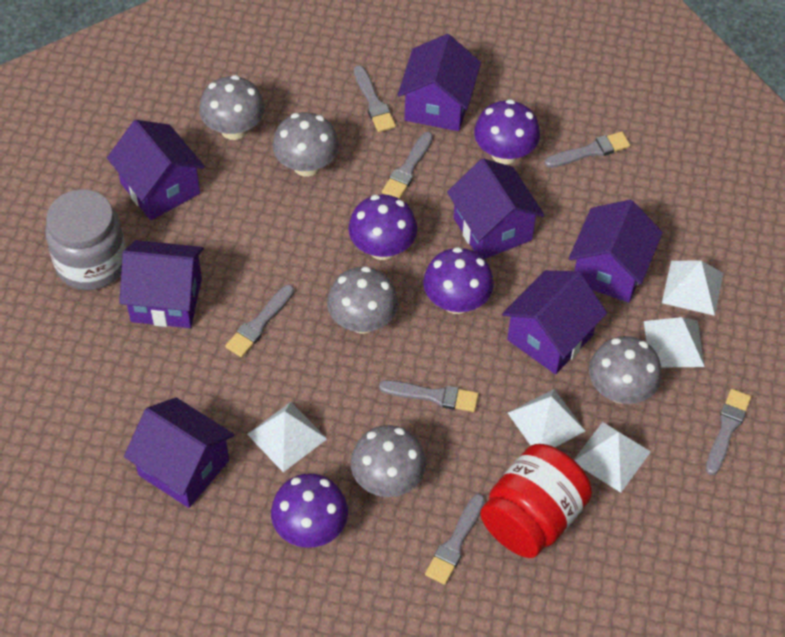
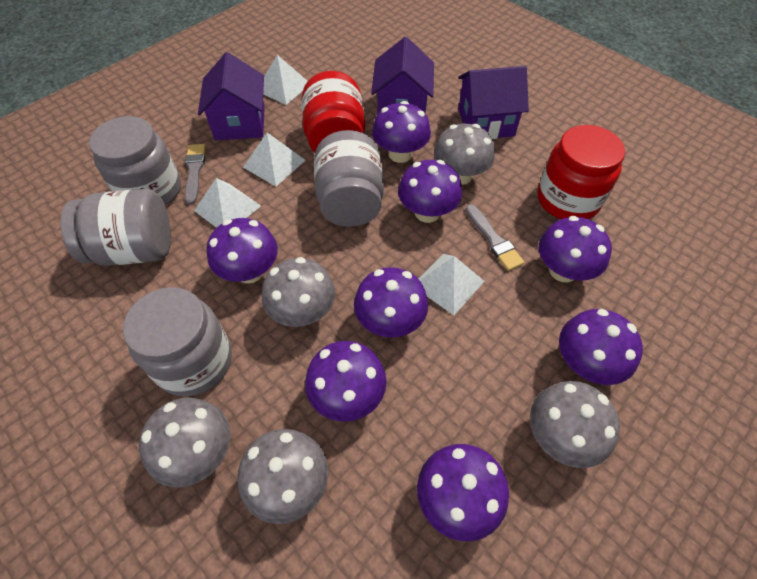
grey brush: 7 -> 2
grey jar: 1 -> 4
purple house: 7 -> 3
purple mushroom: 4 -> 8
red jar: 1 -> 2
white pyramid: 5 -> 4

